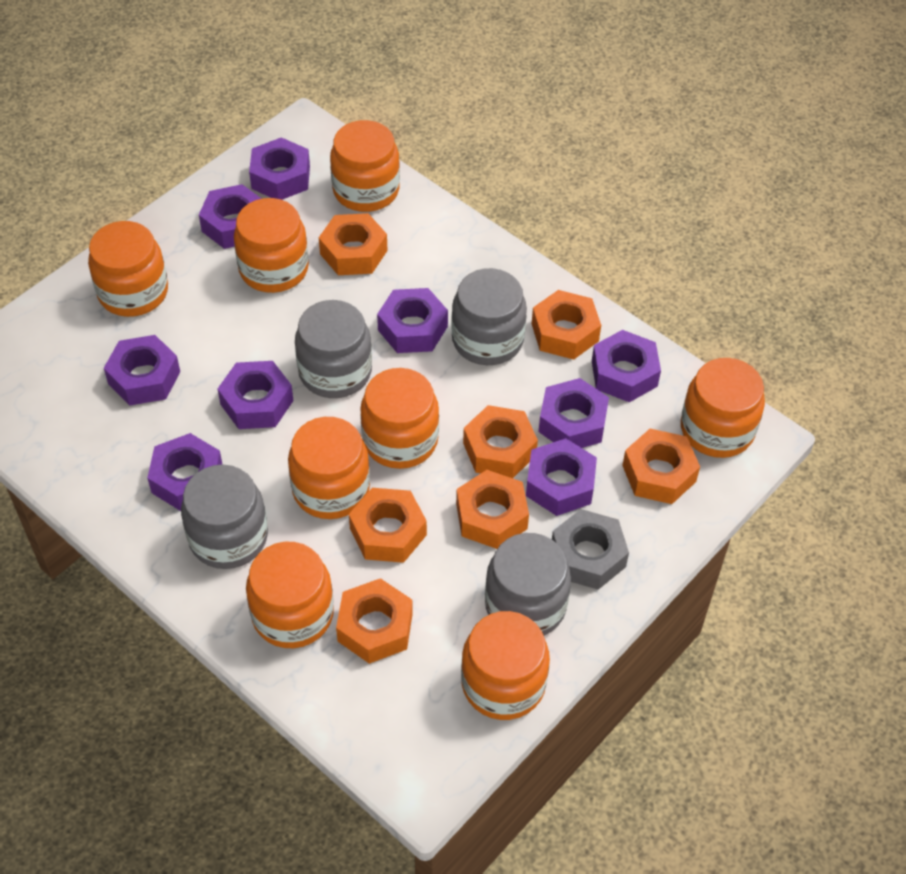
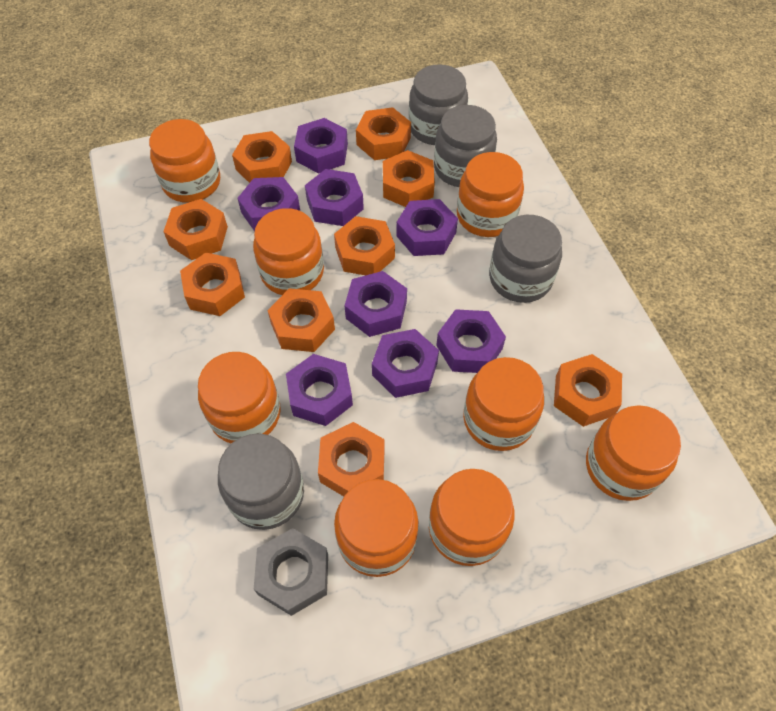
orange nut: 7 -> 9
purple nut: 9 -> 8

